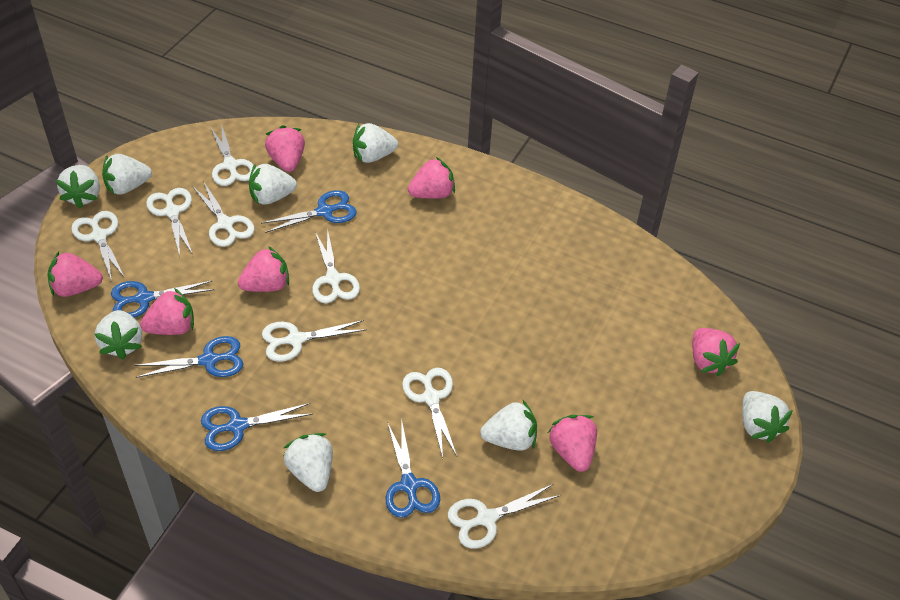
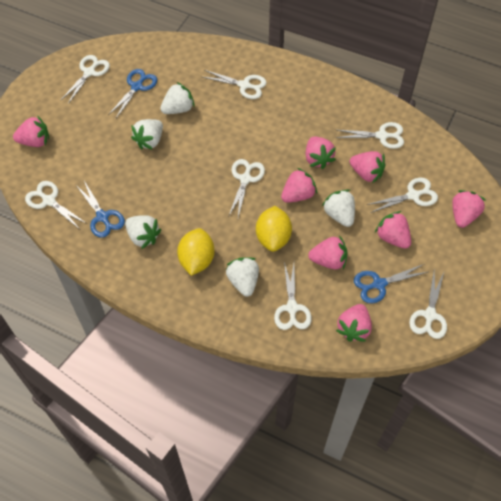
blue scissors: 5 -> 3
pink strawberry: 7 -> 8
white strawberry: 8 -> 5
yellow lemon: 0 -> 2

